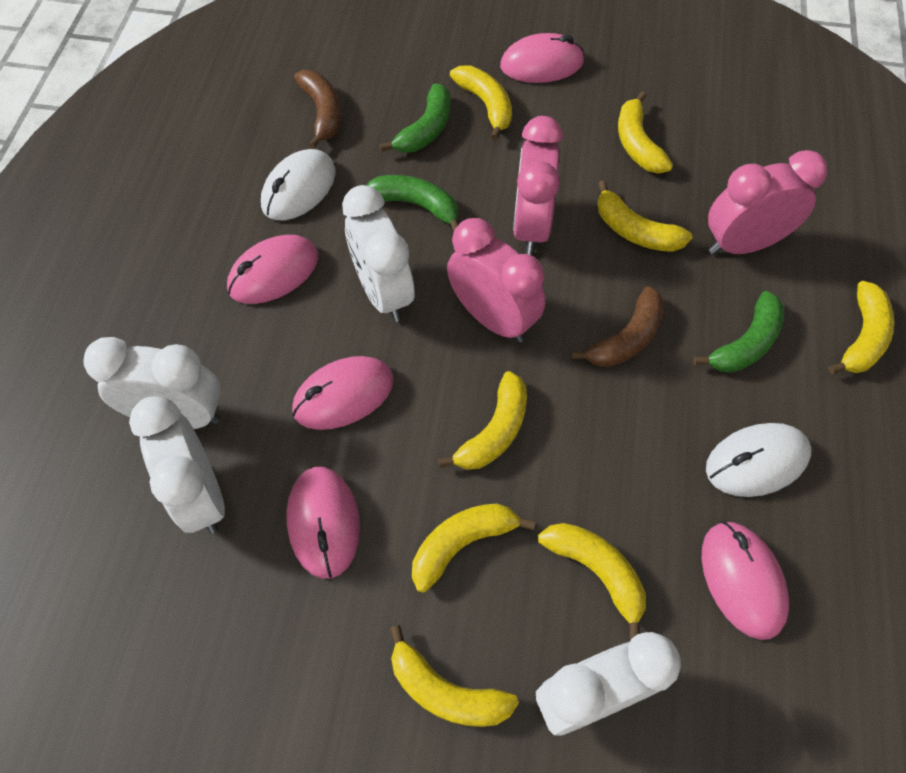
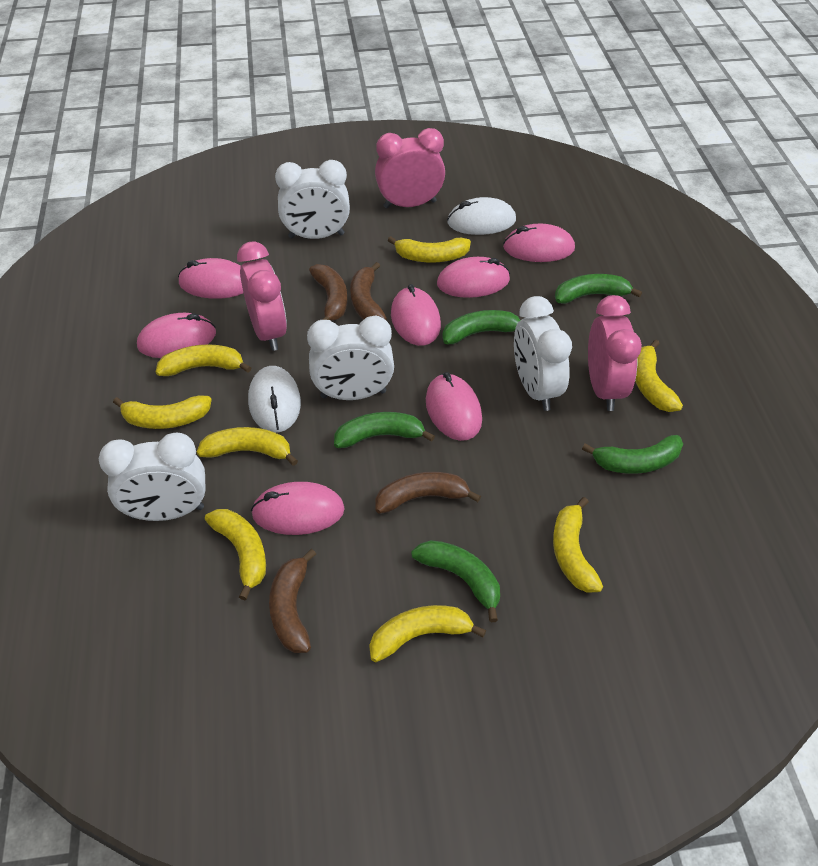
brown banana: 2 -> 4
green banana: 3 -> 5
pink mouse: 5 -> 7

